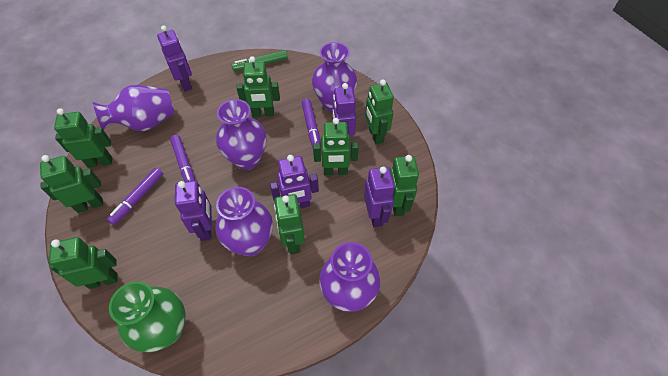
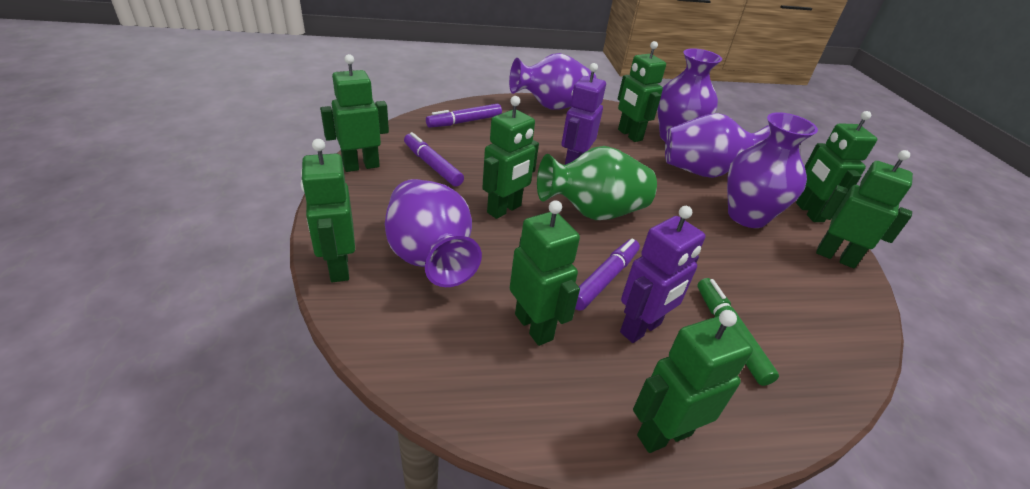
purple robot: 5 -> 2

